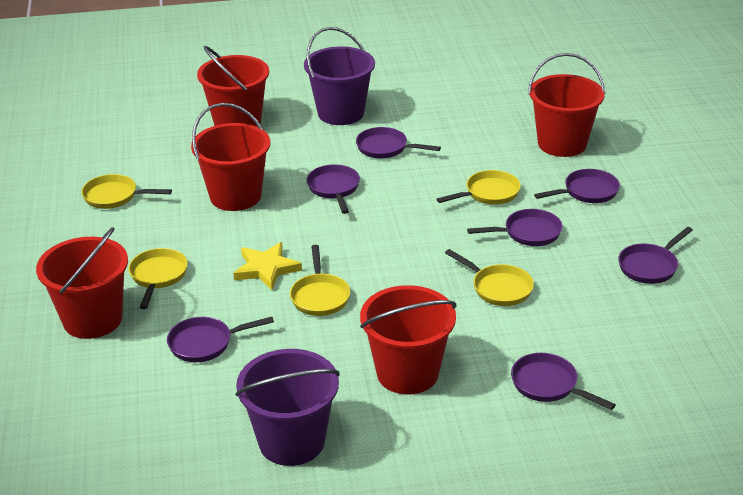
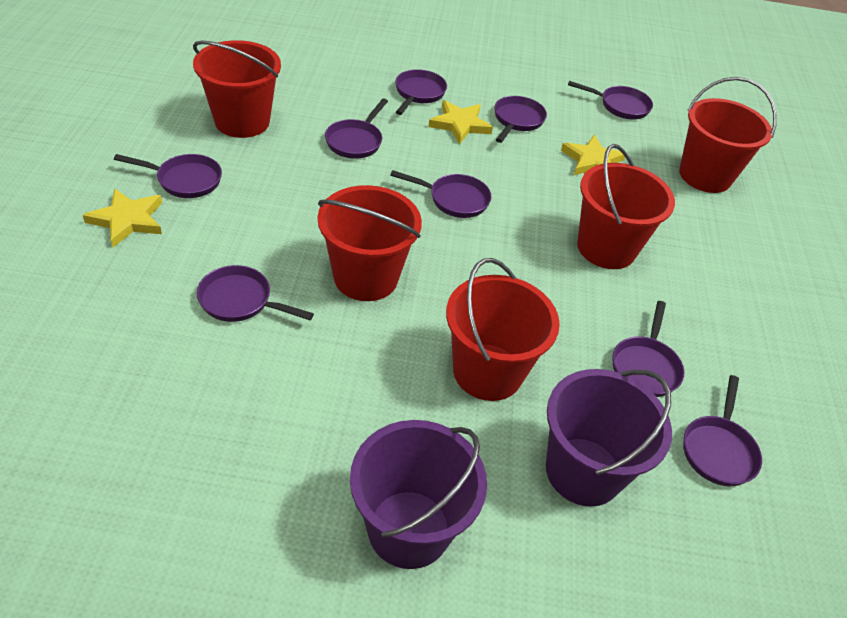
purple pan: 7 -> 9
yellow pan: 5 -> 0
yellow star: 1 -> 3

